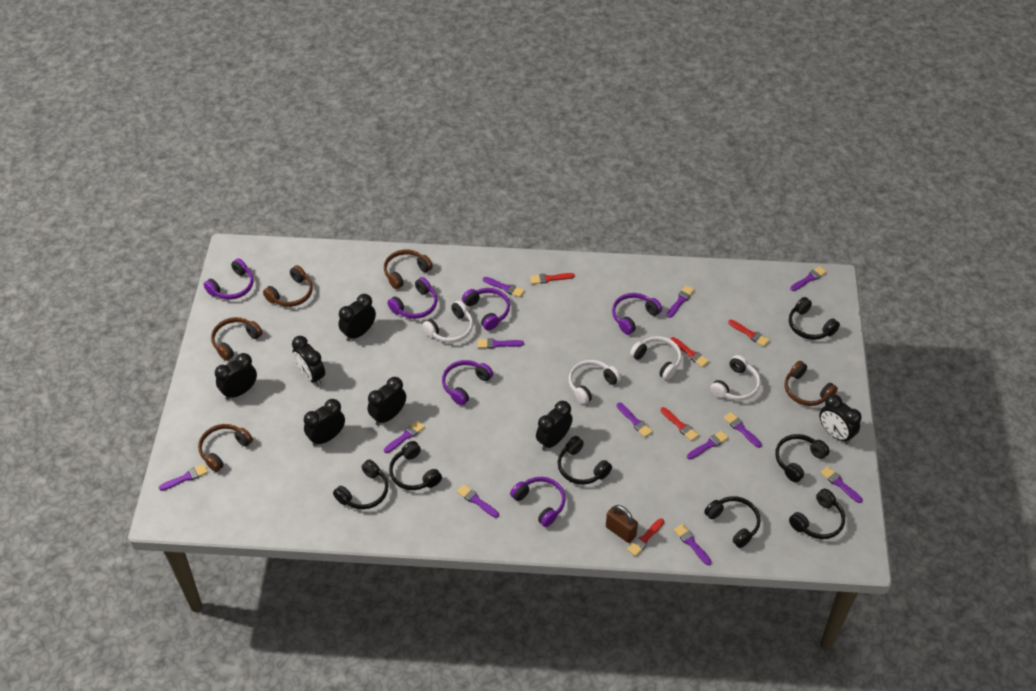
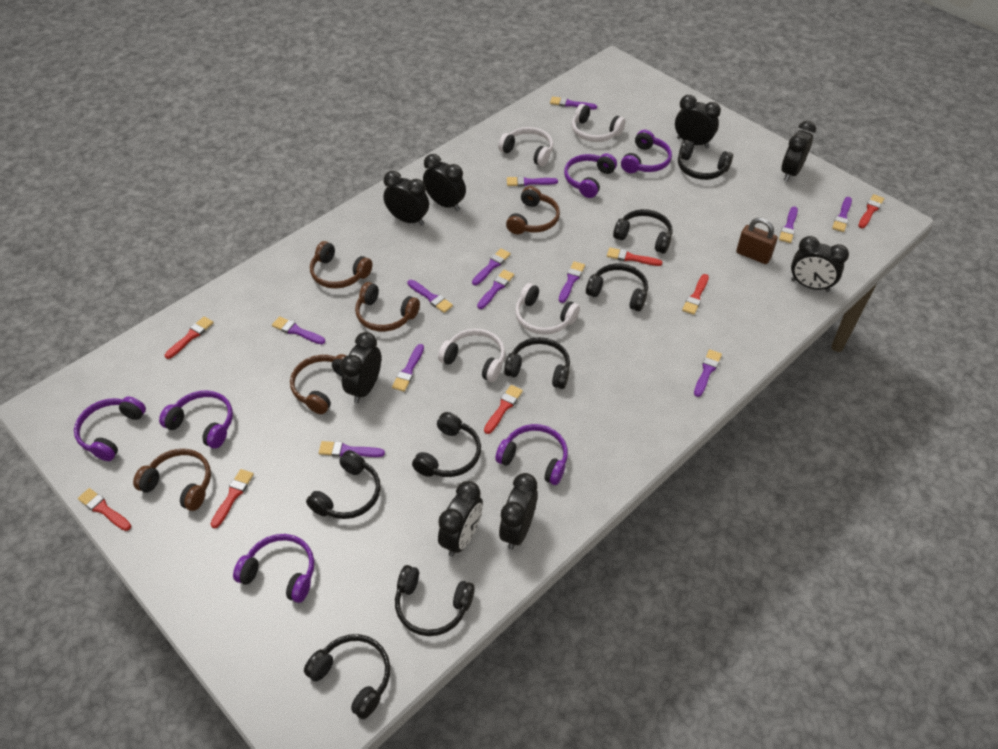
black clock: 7 -> 8
black headphones: 7 -> 8
red brush: 5 -> 7

